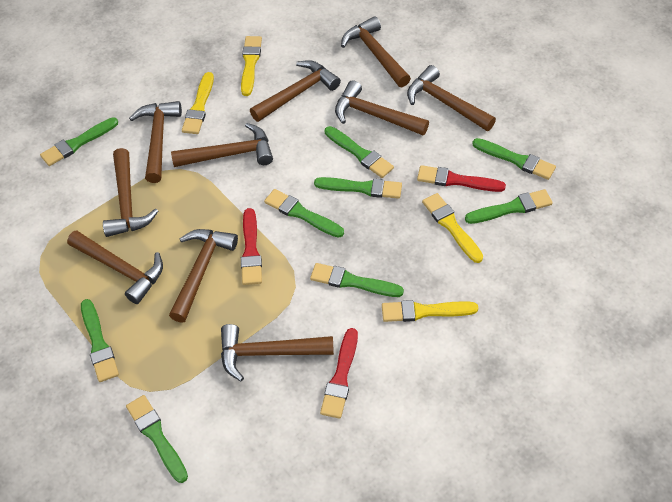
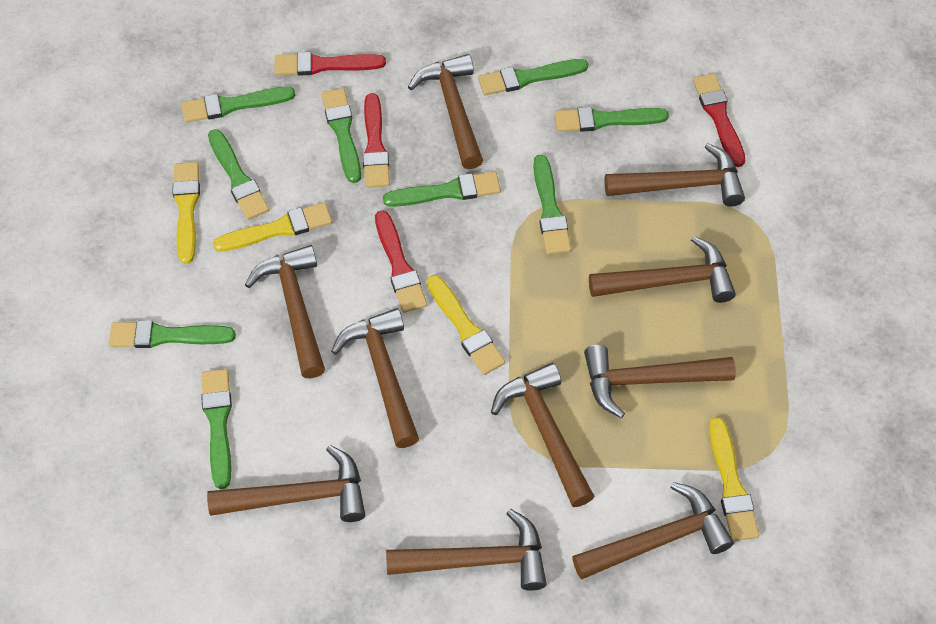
red brush: 3 -> 4

